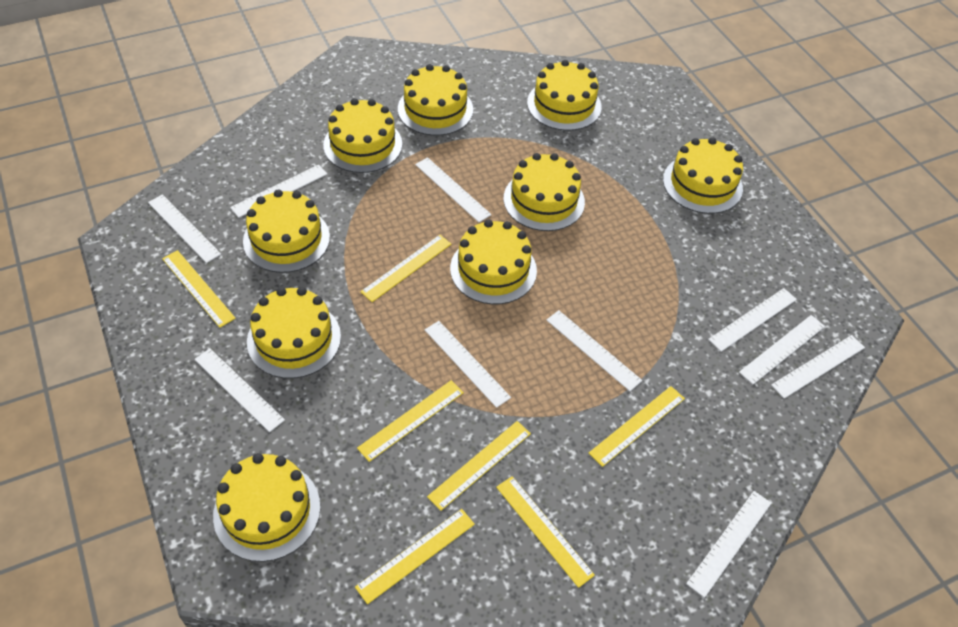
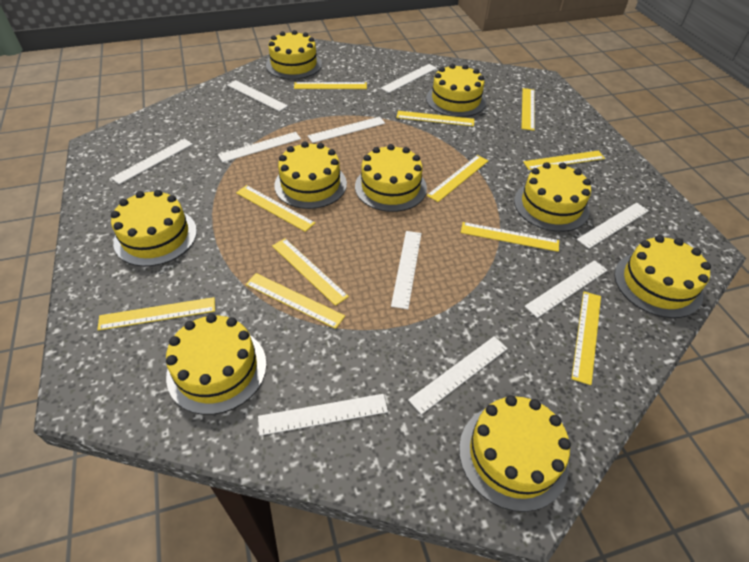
yellow ruler: 7 -> 11

